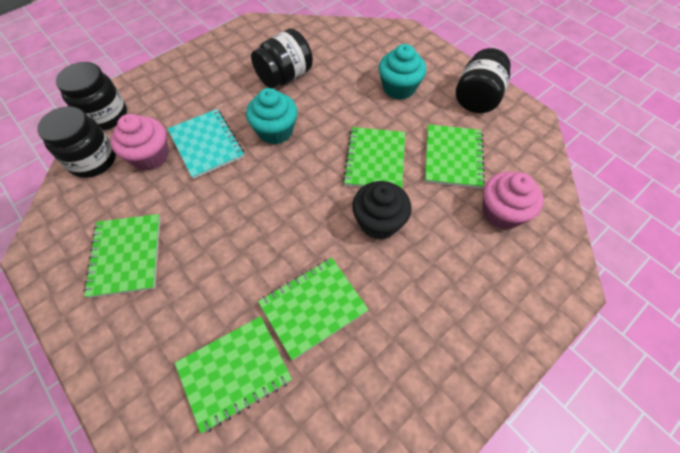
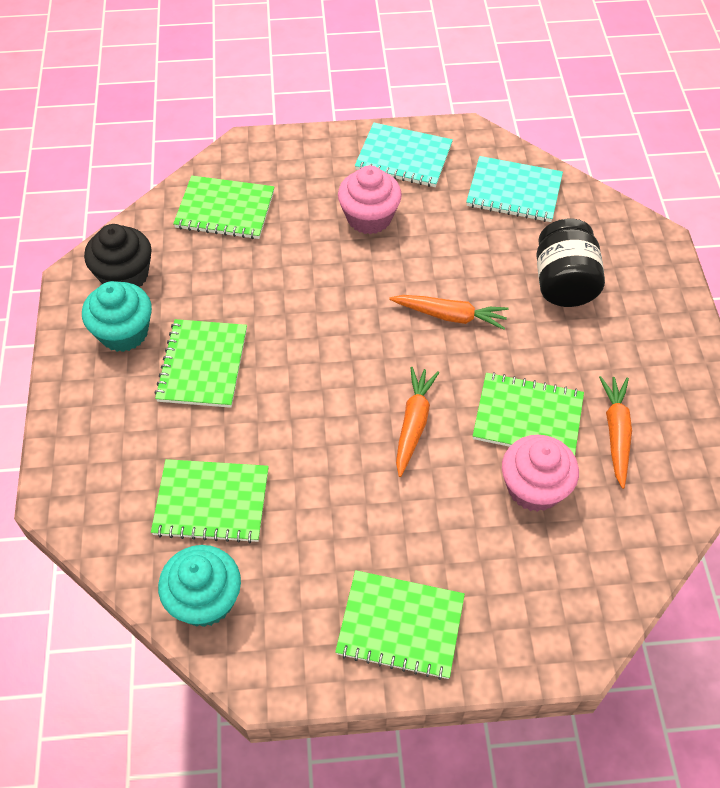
black jar: 4 -> 1
orange carrot: 0 -> 3
turquoise notebook: 1 -> 2

